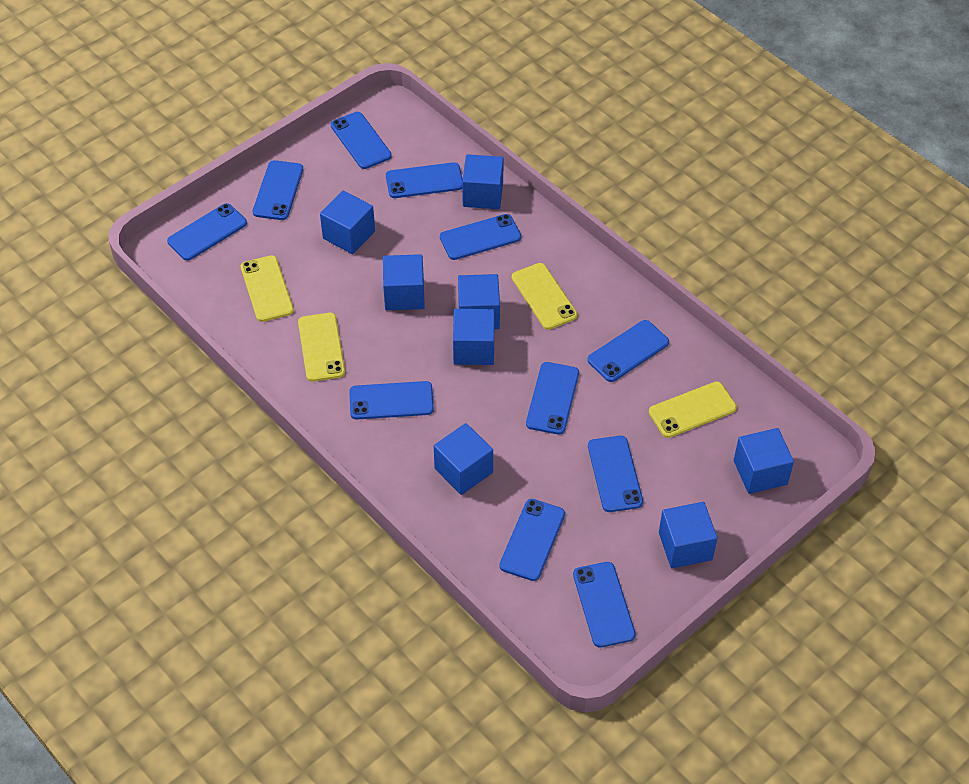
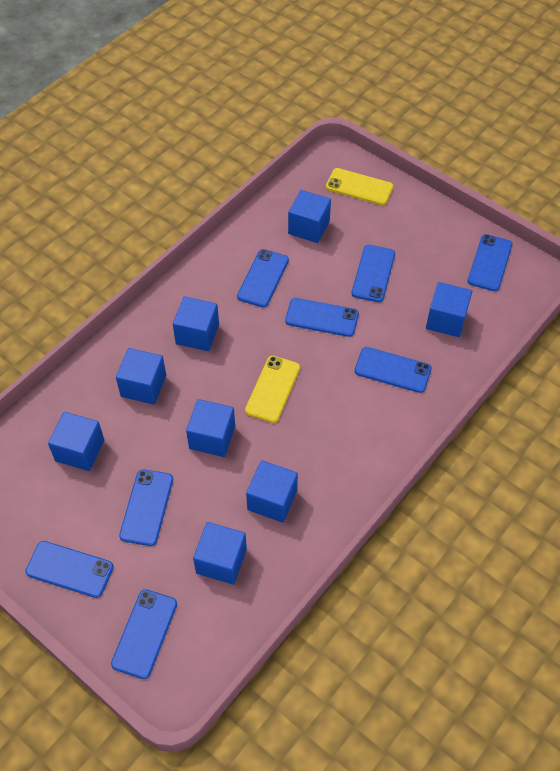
blue phone: 11 -> 8
yellow phone: 4 -> 2

